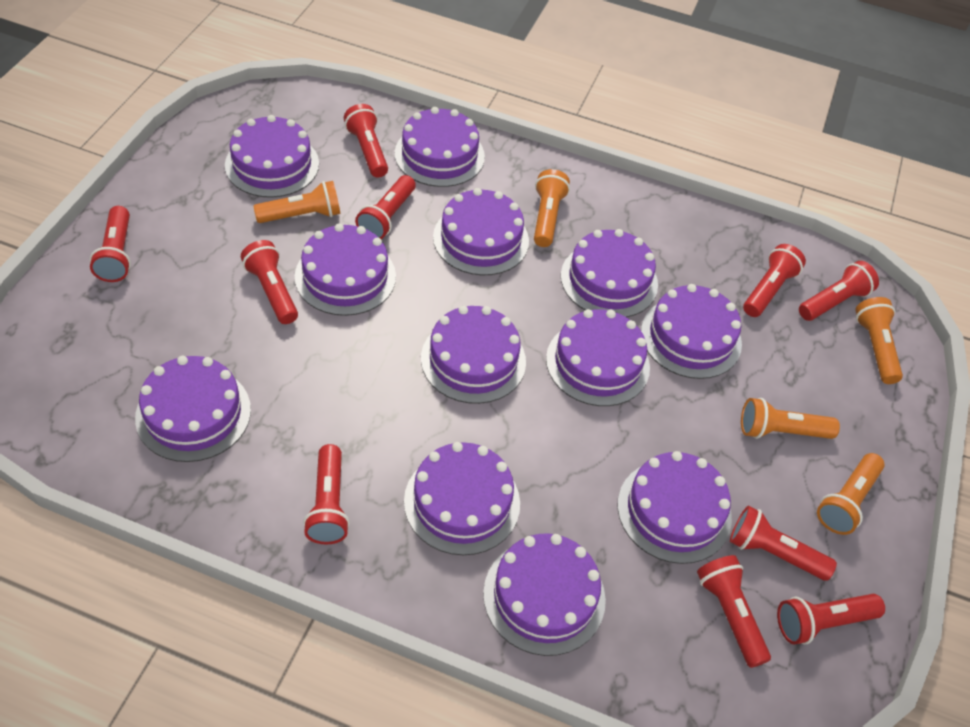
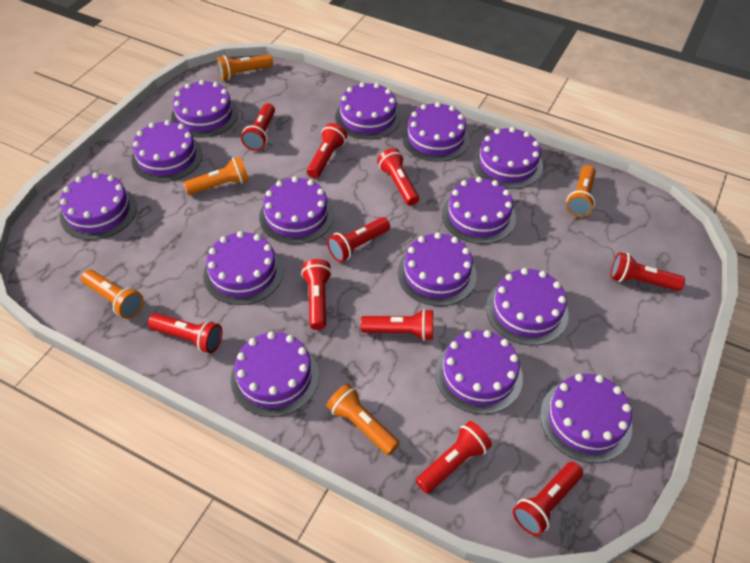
purple cake: 12 -> 14

